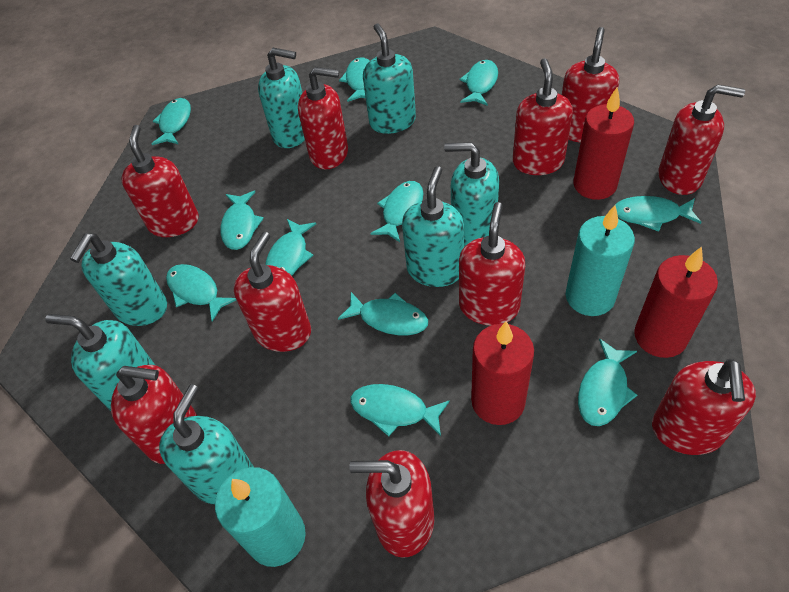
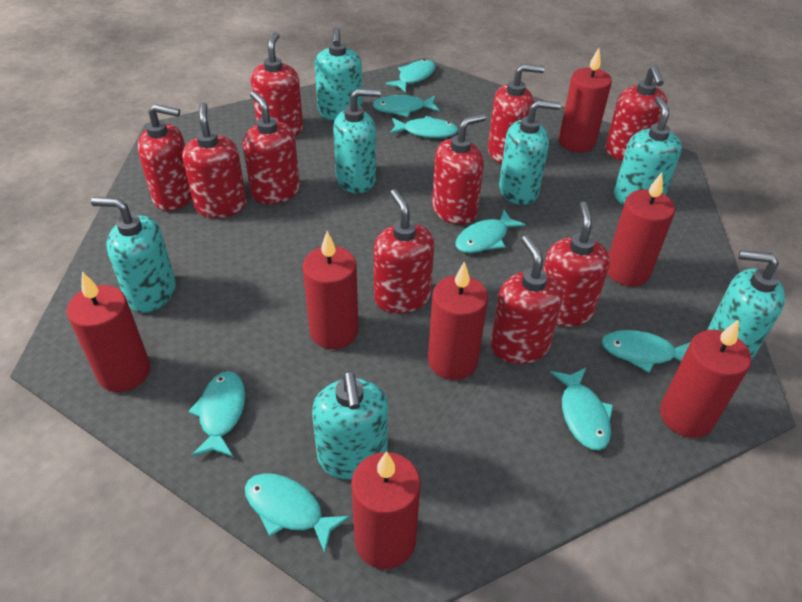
red candle: 3 -> 7
turquoise candle: 2 -> 0
turquoise fish: 11 -> 8

